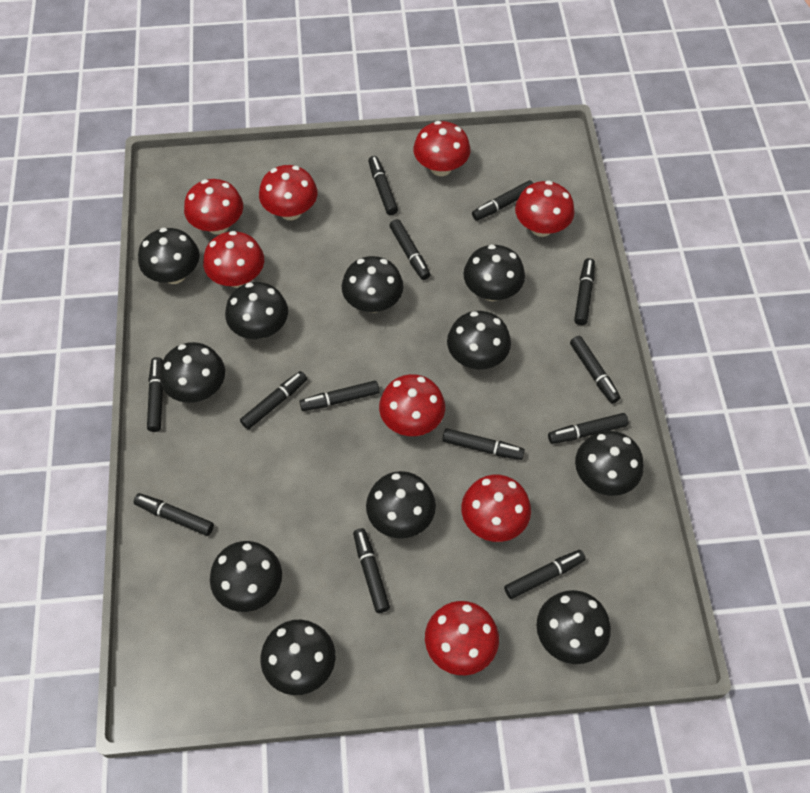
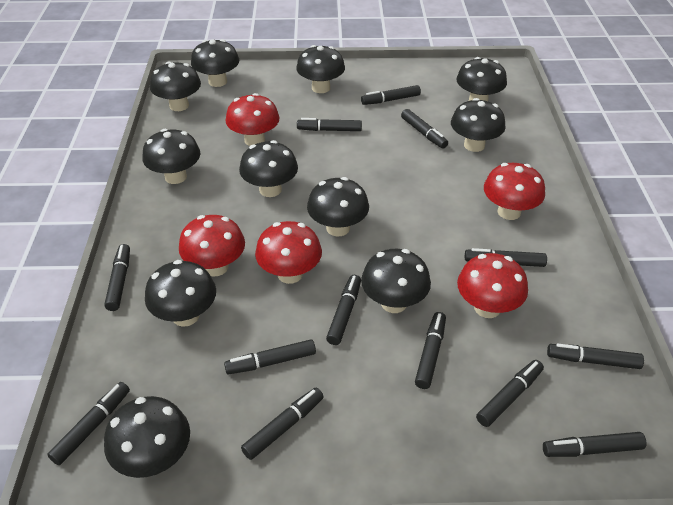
red mushroom: 8 -> 5

